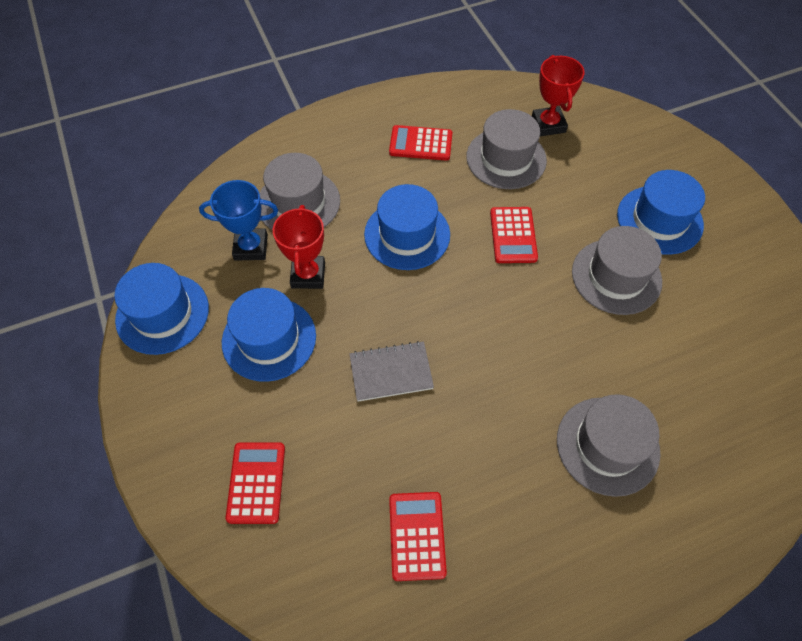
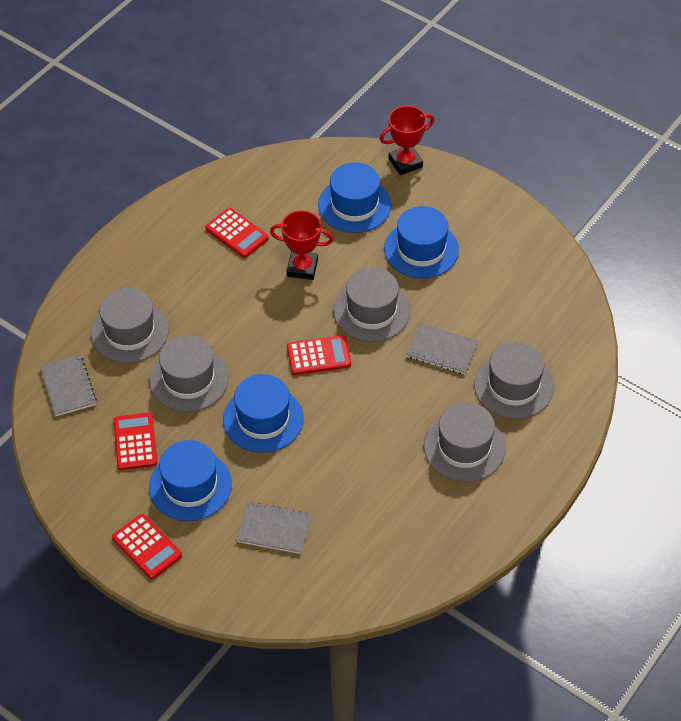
blue trophy: 1 -> 0
grey hat: 4 -> 5
grey notebook: 1 -> 3

